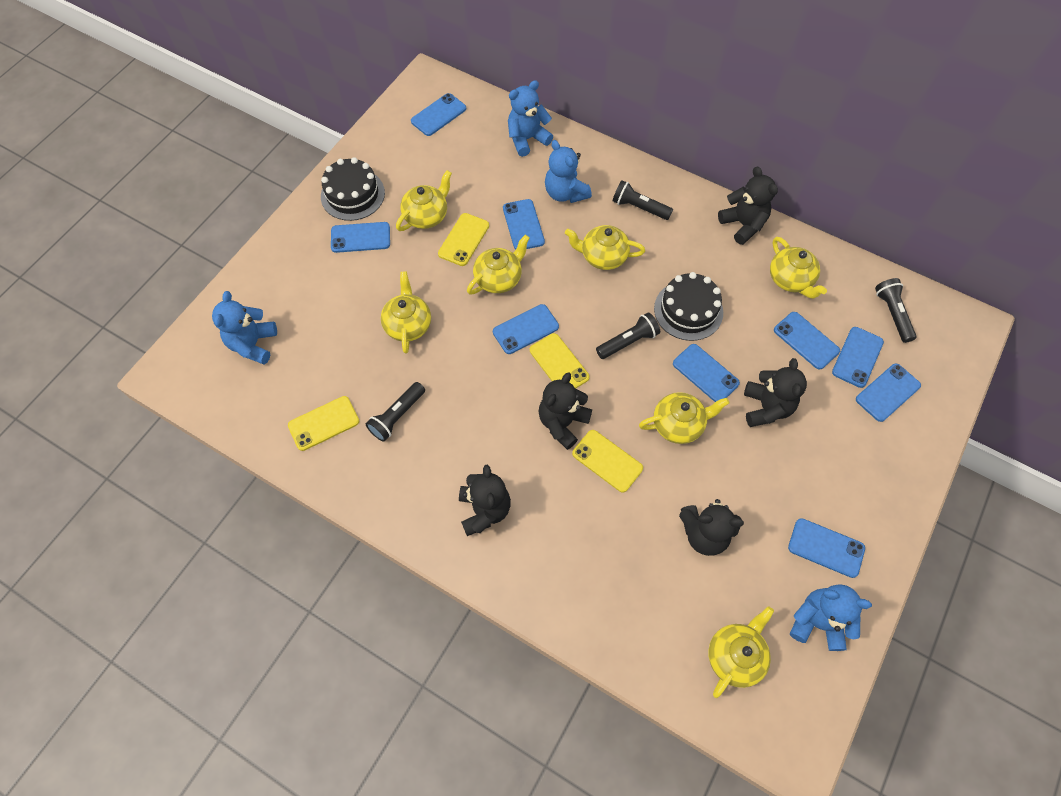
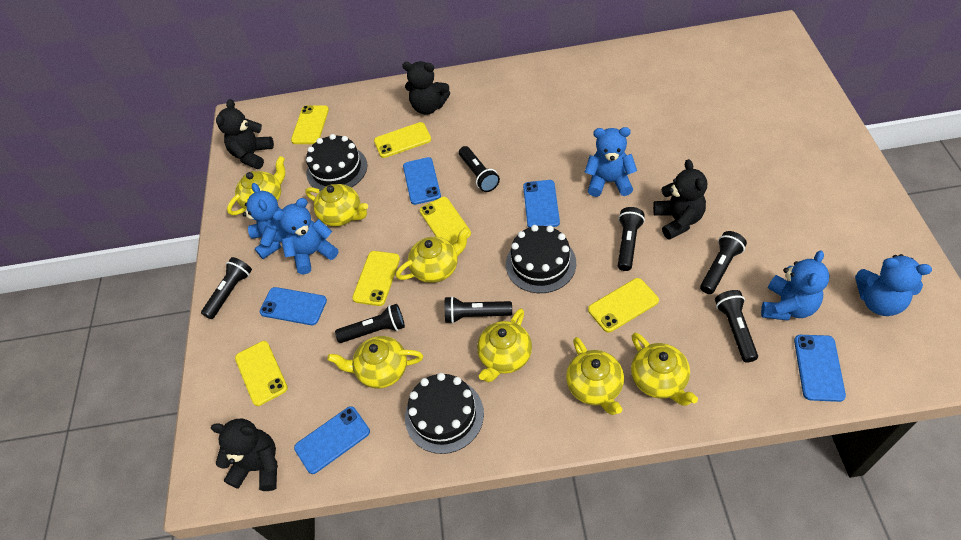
black cake: 2 -> 3
black flashlight: 4 -> 7
black teddy bear: 5 -> 4
blue phone: 9 -> 5
blue teddy bear: 4 -> 5
yellow phone: 4 -> 6

